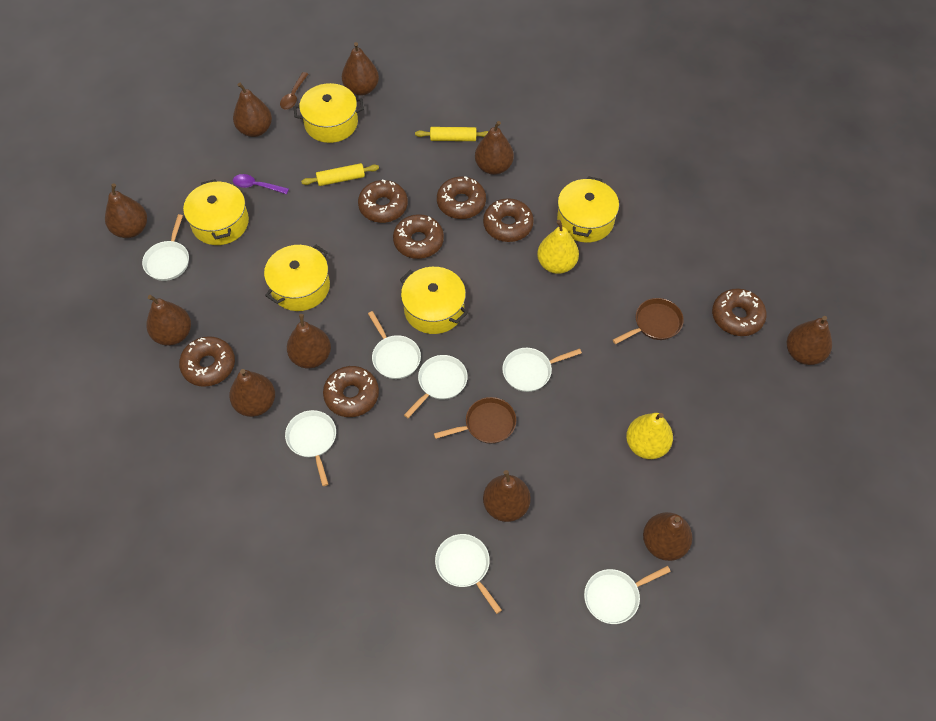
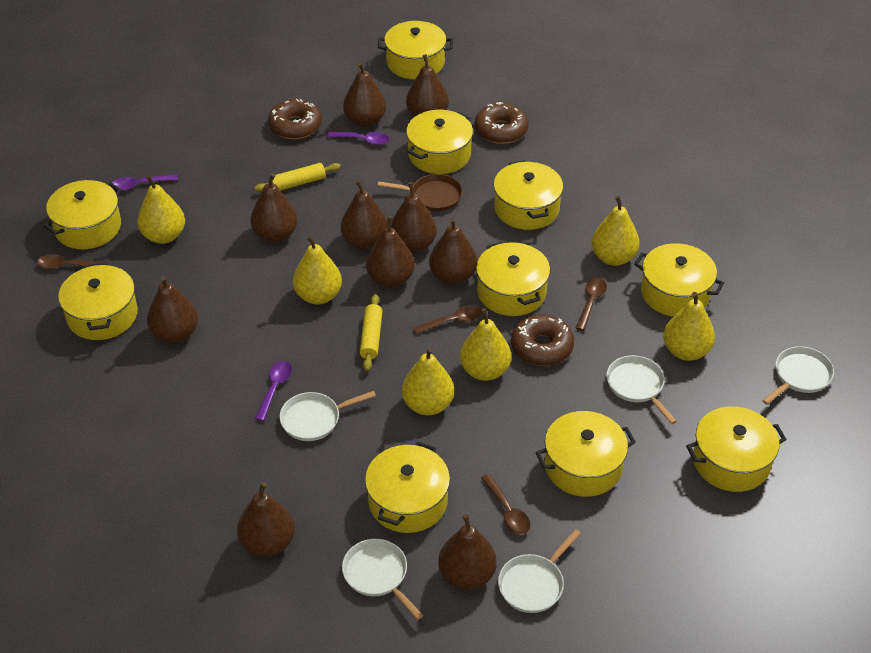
brown donut: 7 -> 3
brown pan: 2 -> 1
brown spoon: 1 -> 4
purple spoon: 1 -> 3
white pan: 7 -> 5
yellow pear: 2 -> 6
yellow pot: 5 -> 10

